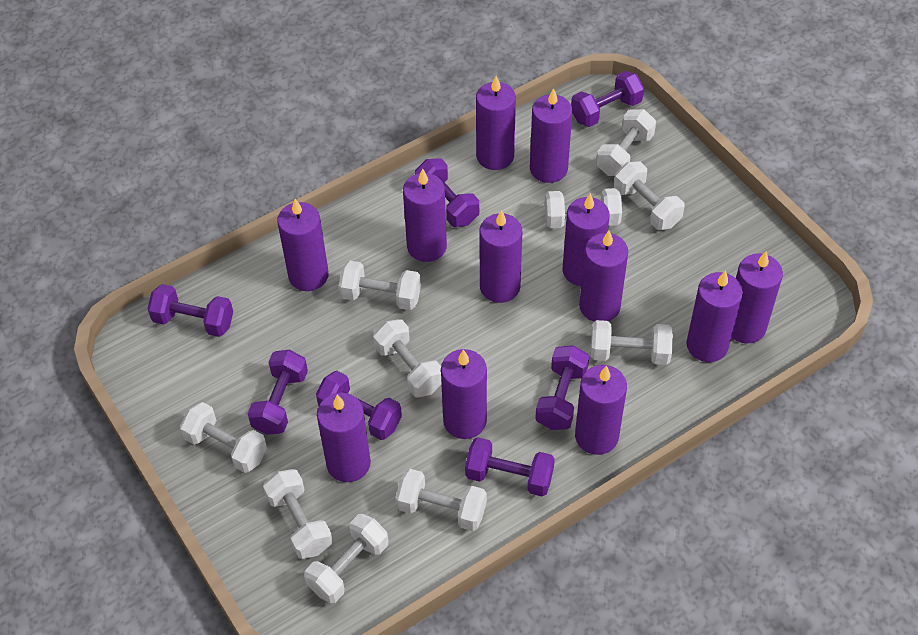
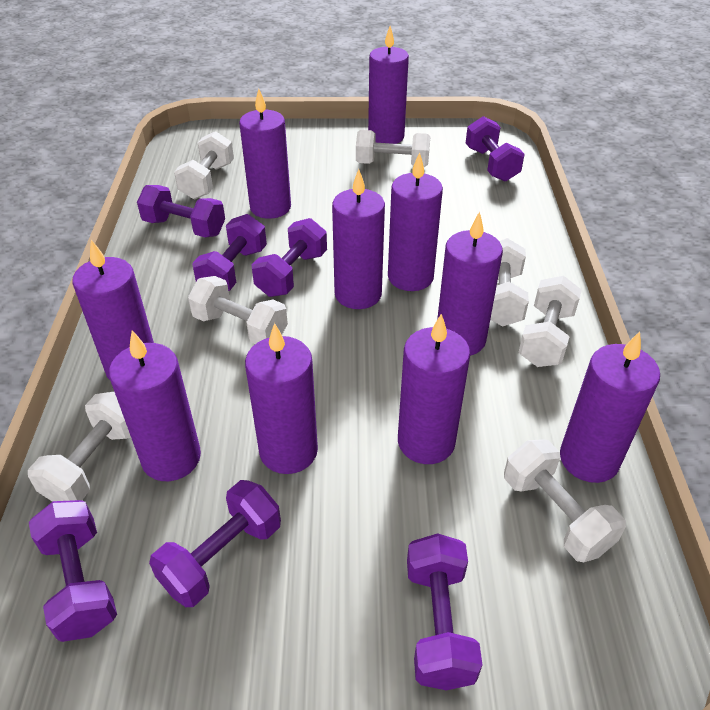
purple candle: 12 -> 10
white dumbbell: 10 -> 7

